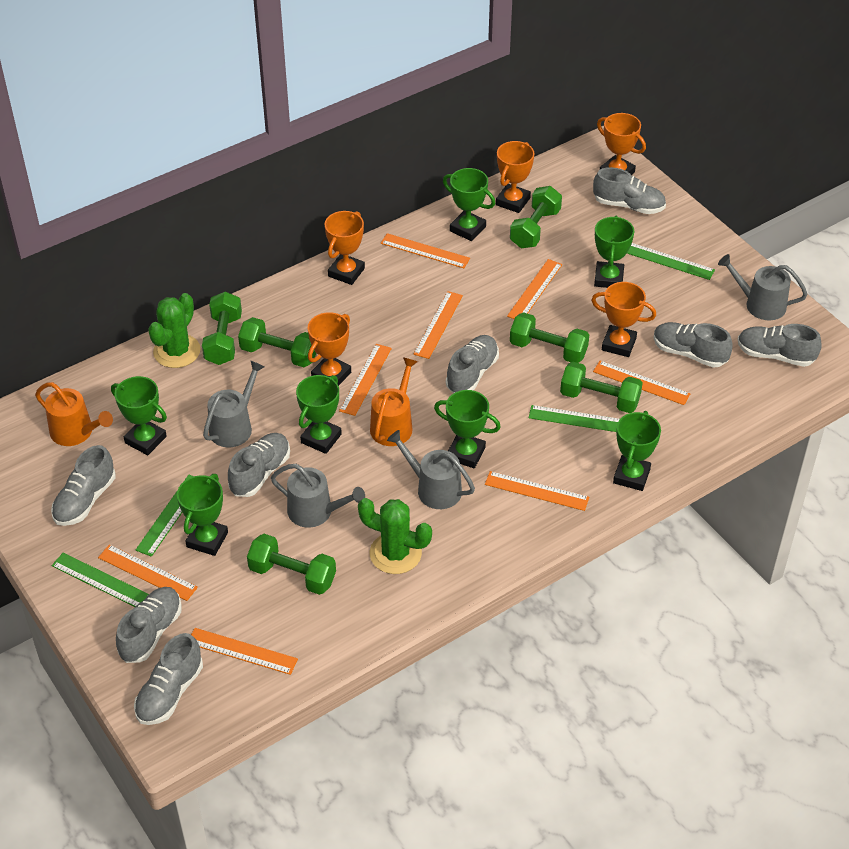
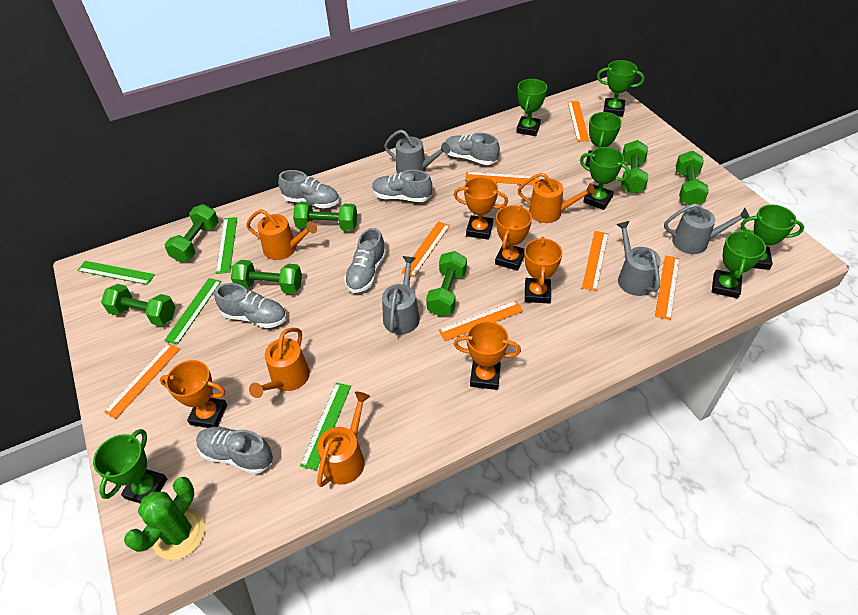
green cactus: 2 -> 1
green dumbbell: 6 -> 7
grey shoe: 8 -> 6
orange ruler: 8 -> 7
orange watering can: 2 -> 4

